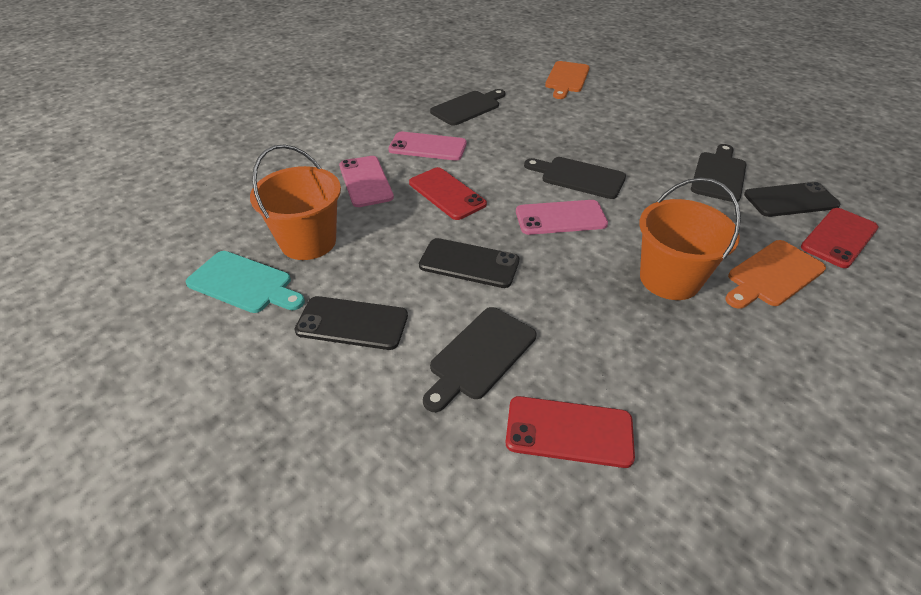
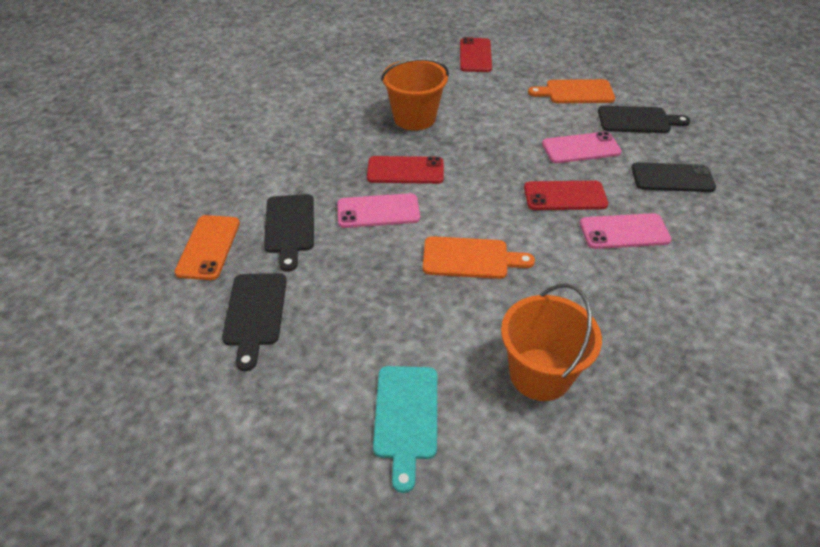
black cutting board: 4 -> 3
black phone: 3 -> 1
orange phone: 0 -> 1

